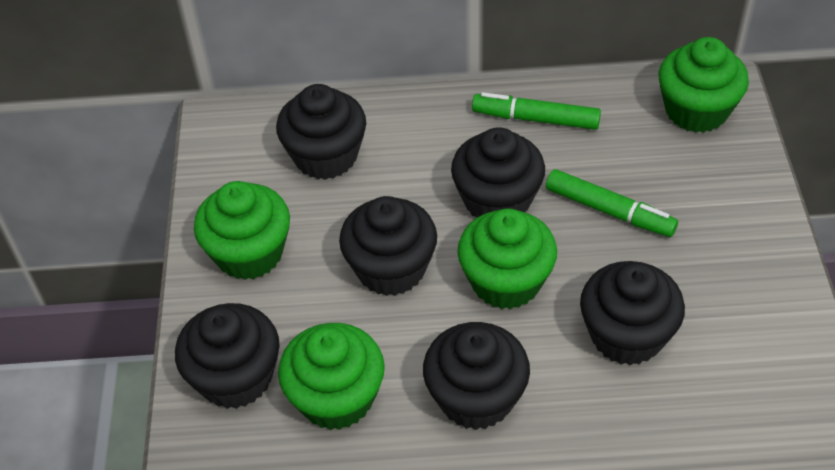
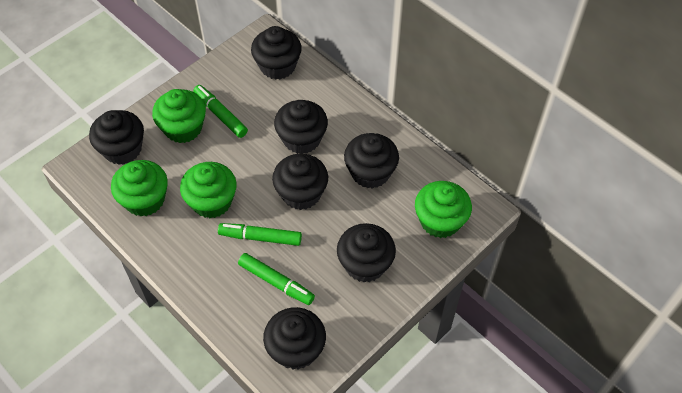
black cupcake: 6 -> 7
green marker: 2 -> 3

